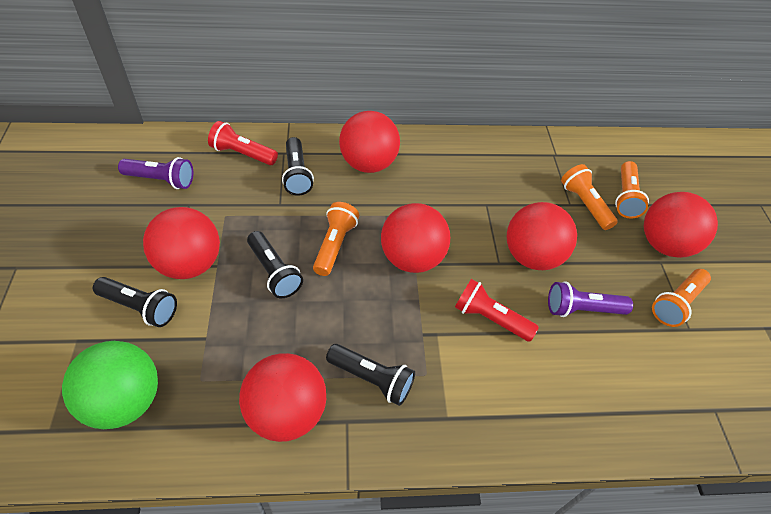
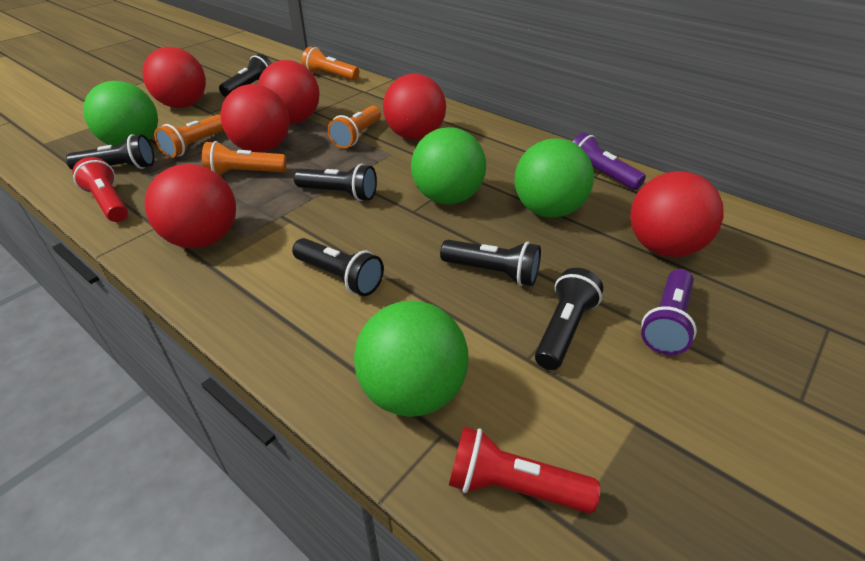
black flashlight: 4 -> 6
green ball: 1 -> 4

